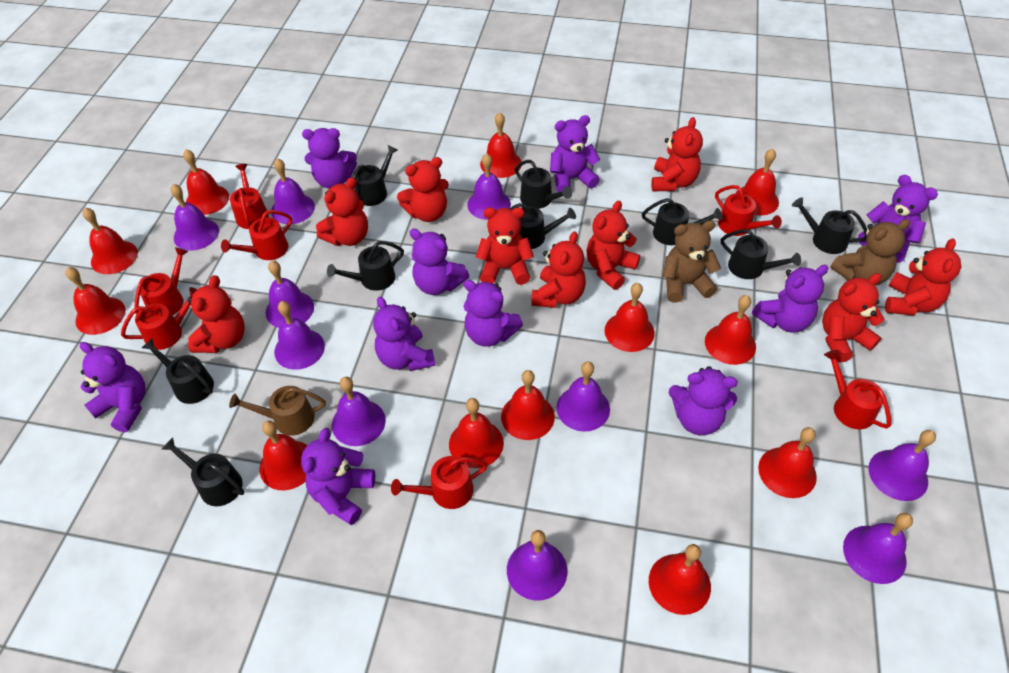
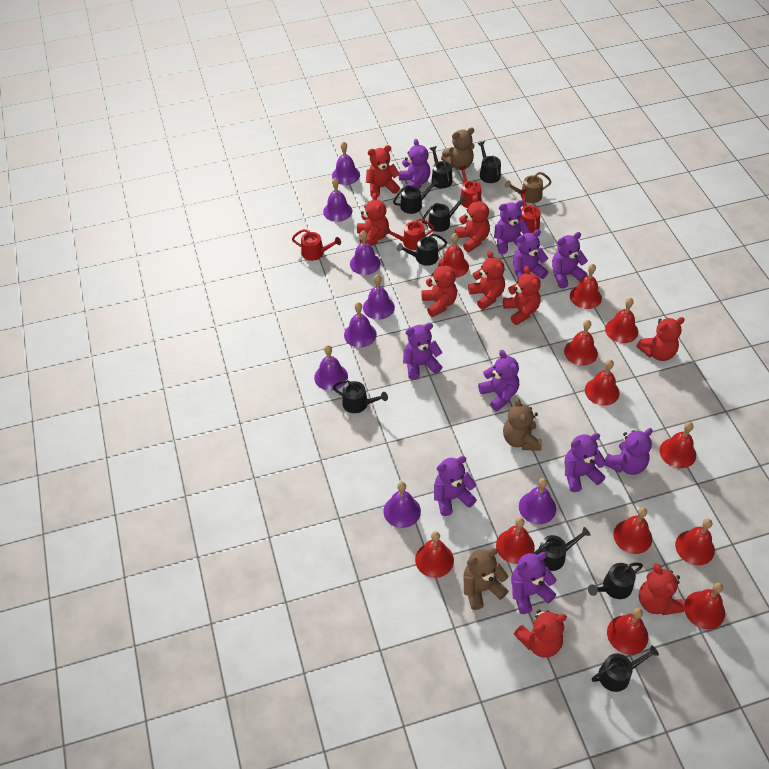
brown teddy bear: 2 -> 3
purple bell: 10 -> 8
red watering can: 7 -> 4

